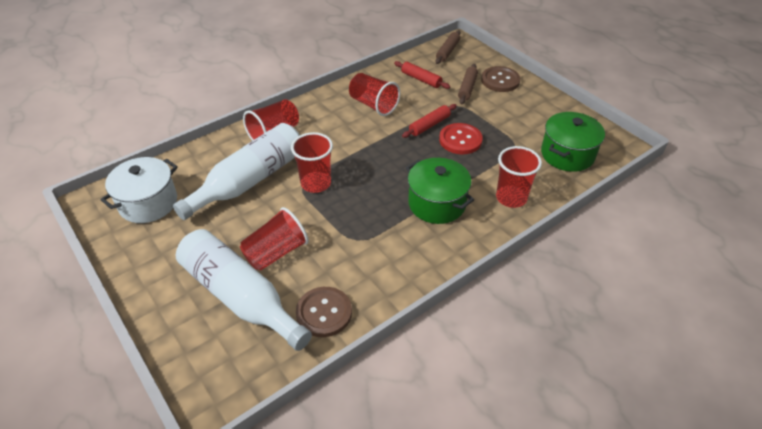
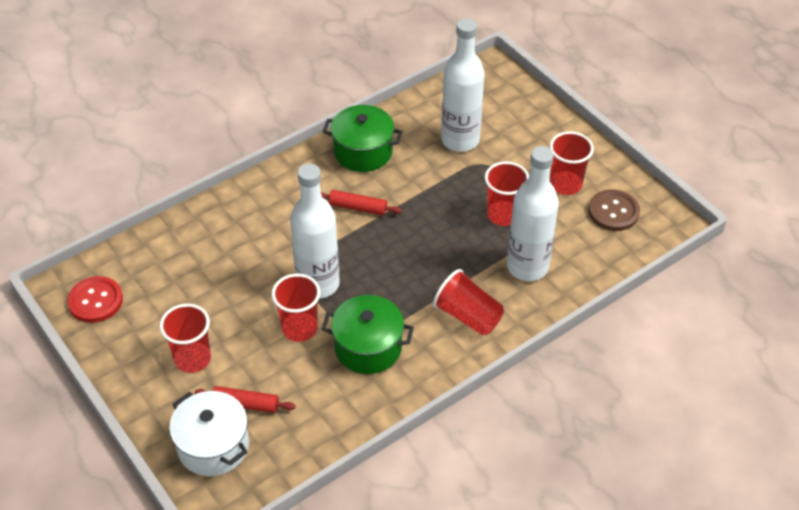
brown button: 2 -> 1
brown rolling pin: 2 -> 0
white bottle: 2 -> 3

